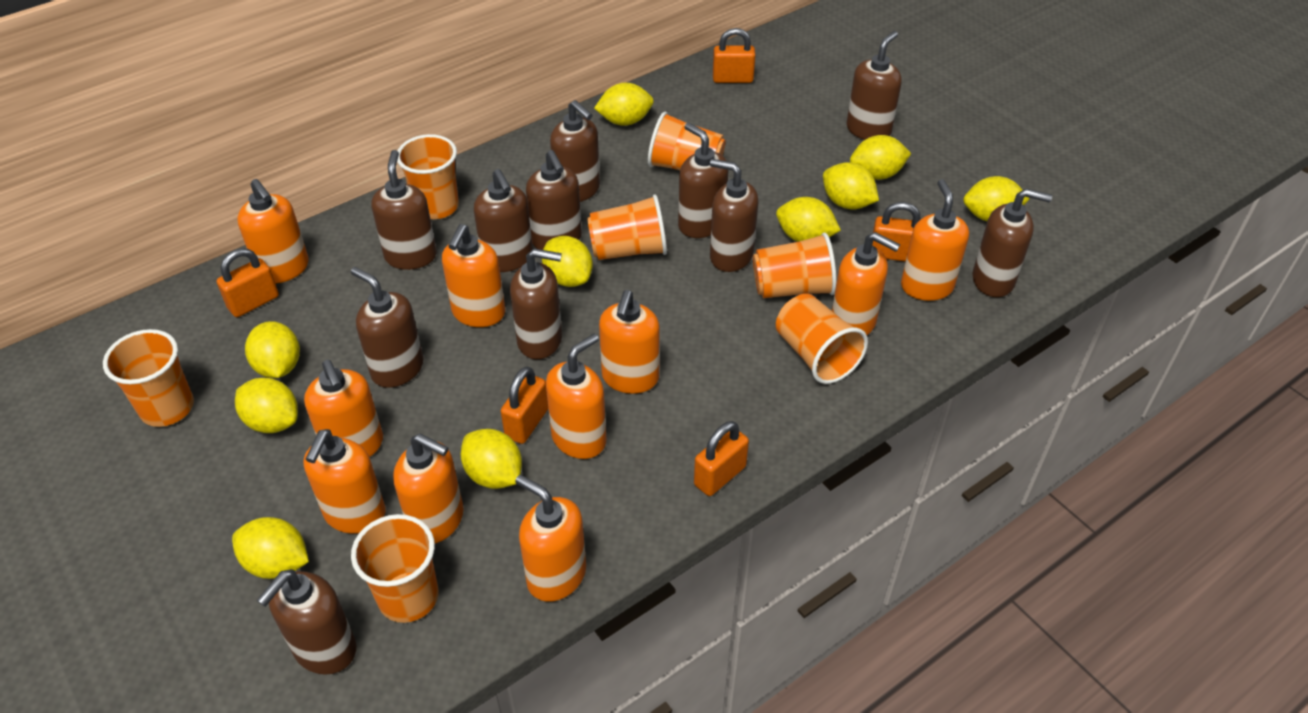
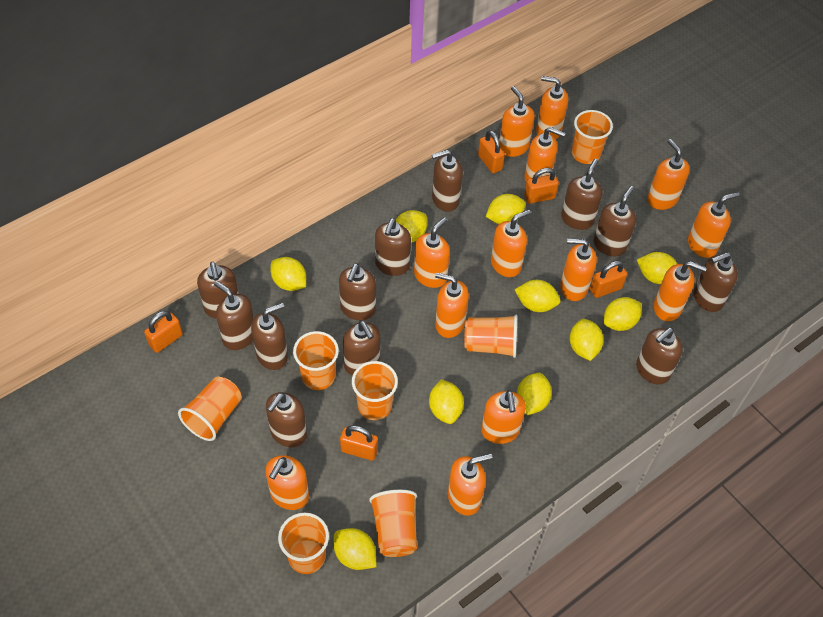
brown soap dispenser: 11 -> 12
orange soap dispenser: 10 -> 13

